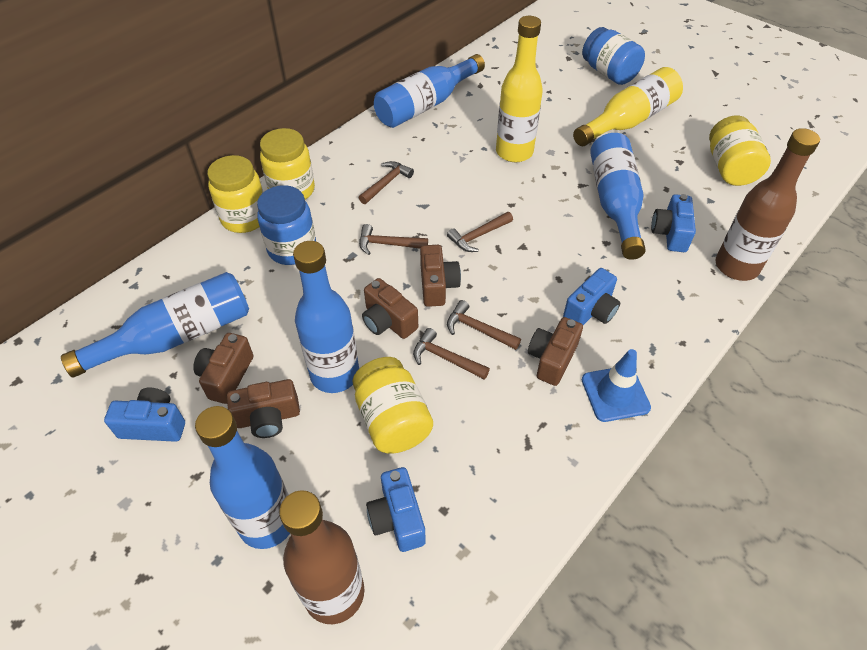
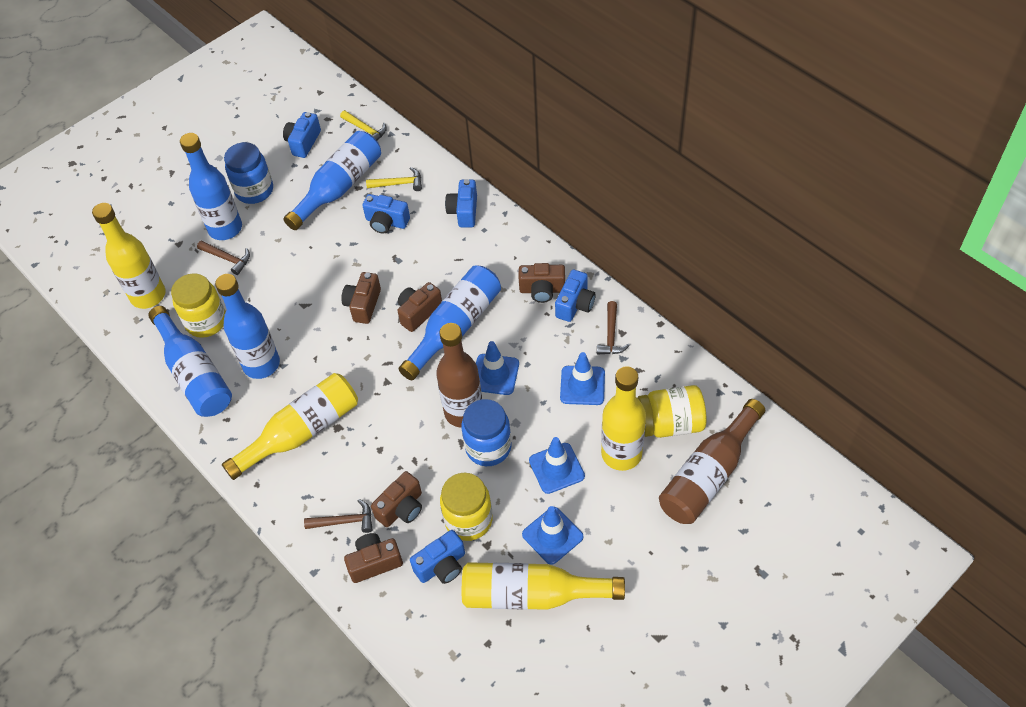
blue camera: 4 -> 5
blue traffic cone: 1 -> 4
brown hammer: 5 -> 3
yellow bottle: 2 -> 4
yellow hammer: 0 -> 2
yellow jar: 4 -> 3

